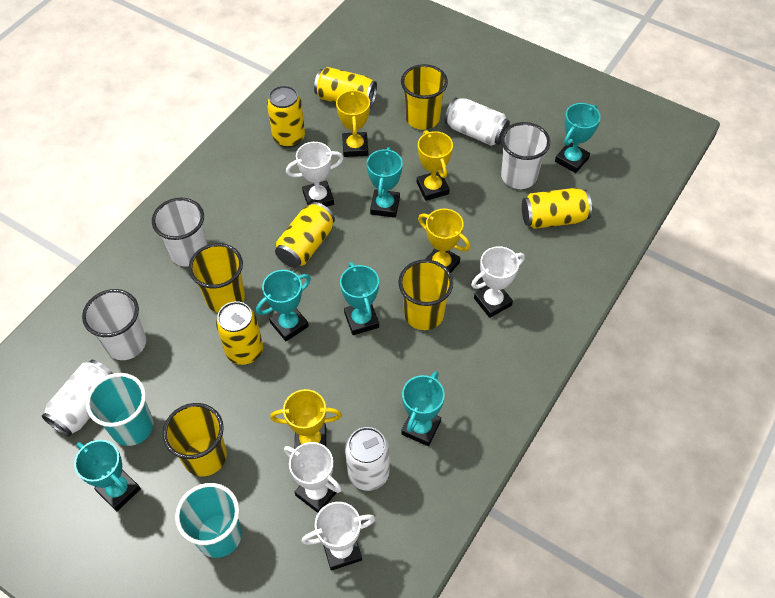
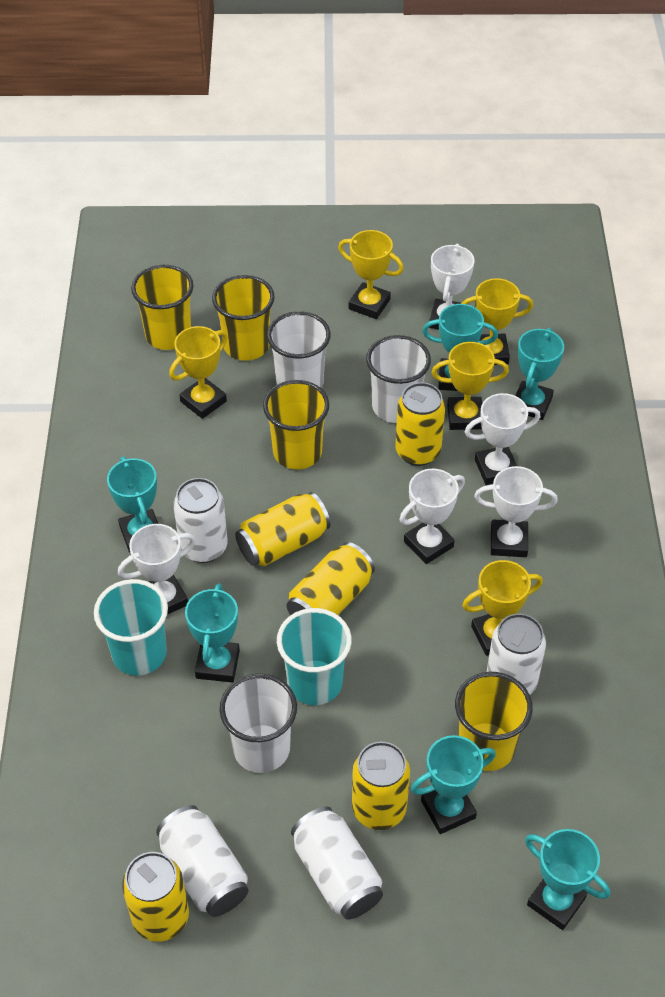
white can: 3 -> 4
white trophy: 4 -> 5
yellow trophy: 4 -> 5

